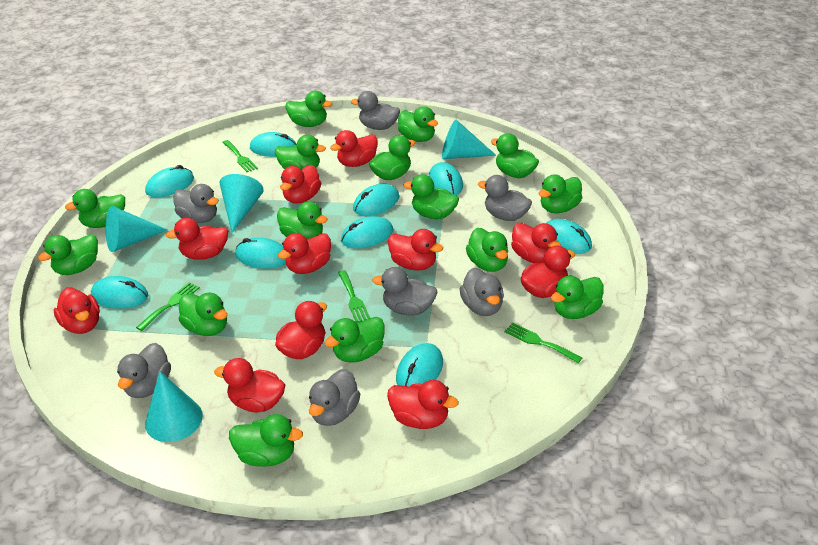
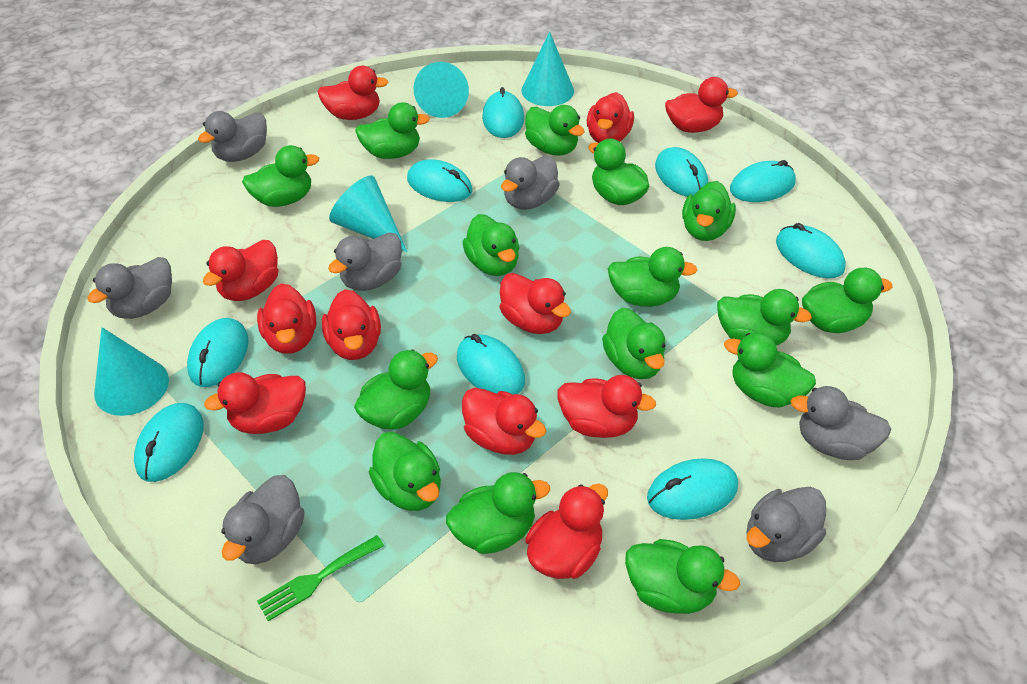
green fork: 4 -> 1

